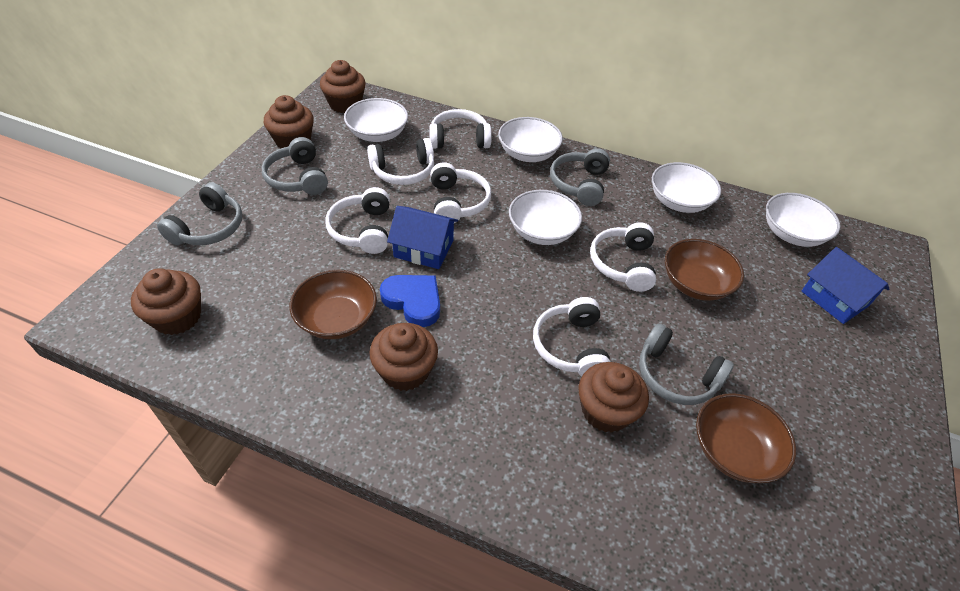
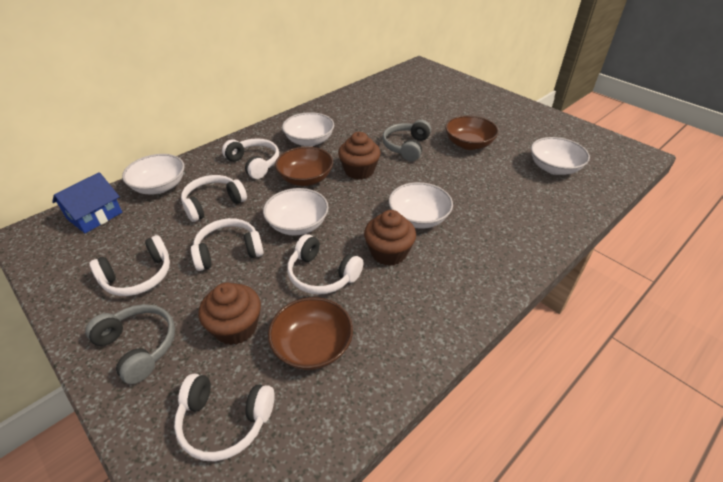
blue heart: 1 -> 0
blue house: 2 -> 1
brown cupcake: 5 -> 3
grey headphones: 4 -> 2

